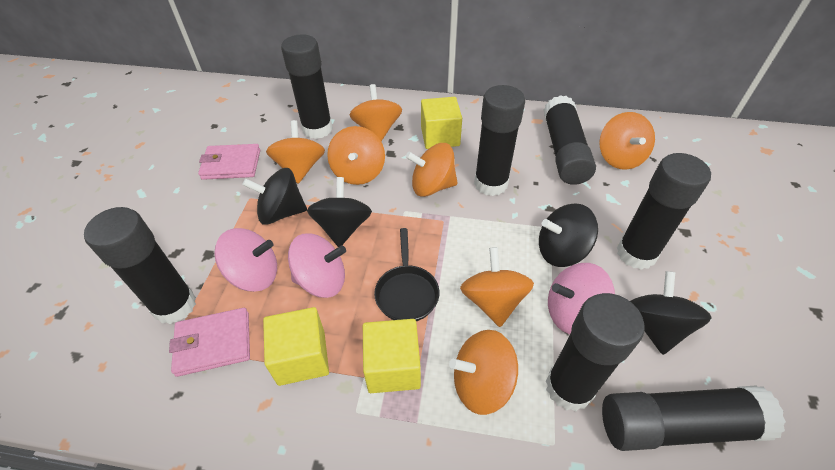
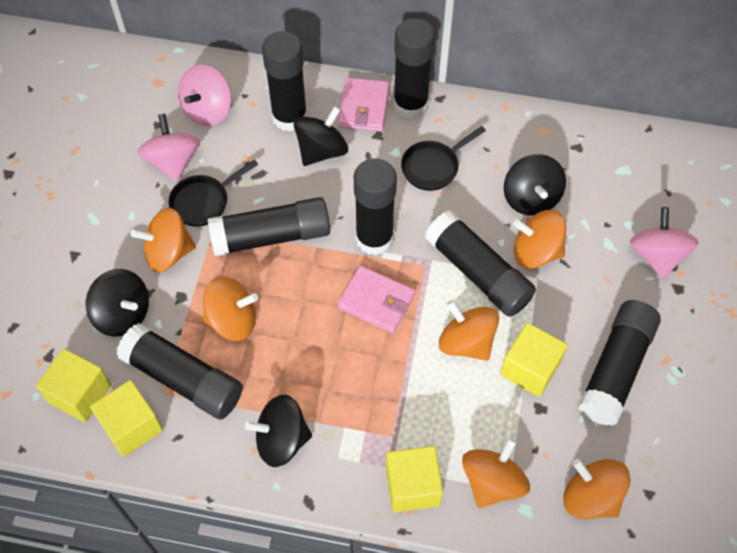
black pan: 1 -> 2
orange spinning top: 7 -> 6
yellow cube: 3 -> 4

